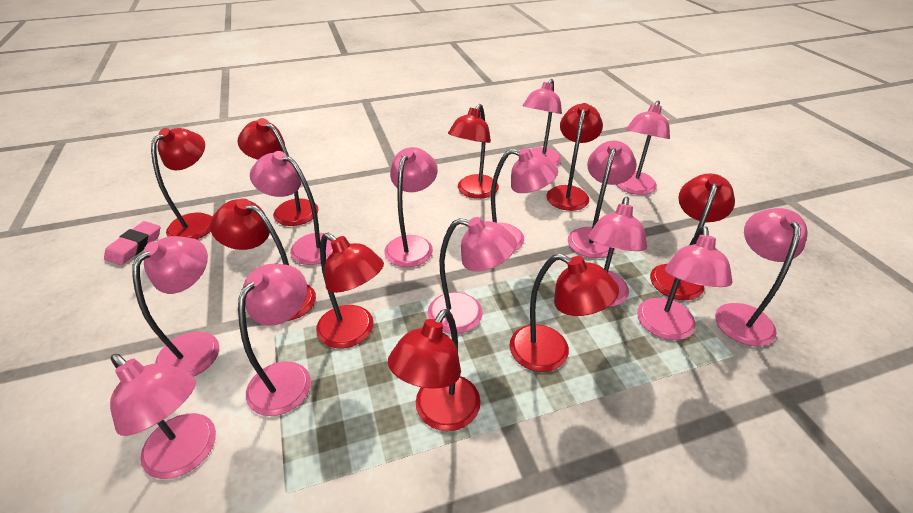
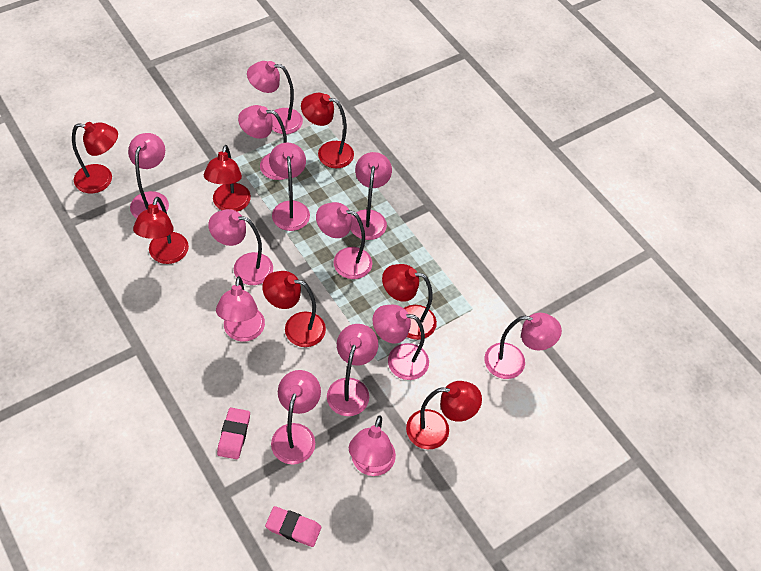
pink eraser: 1 -> 2
red lamp: 9 -> 7

